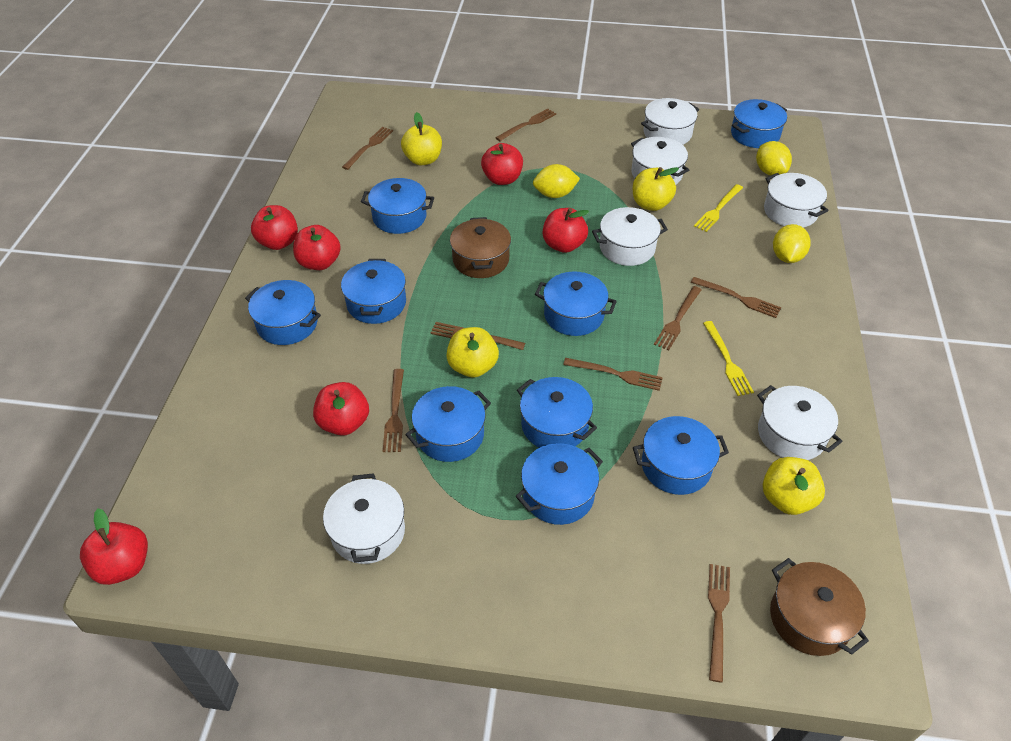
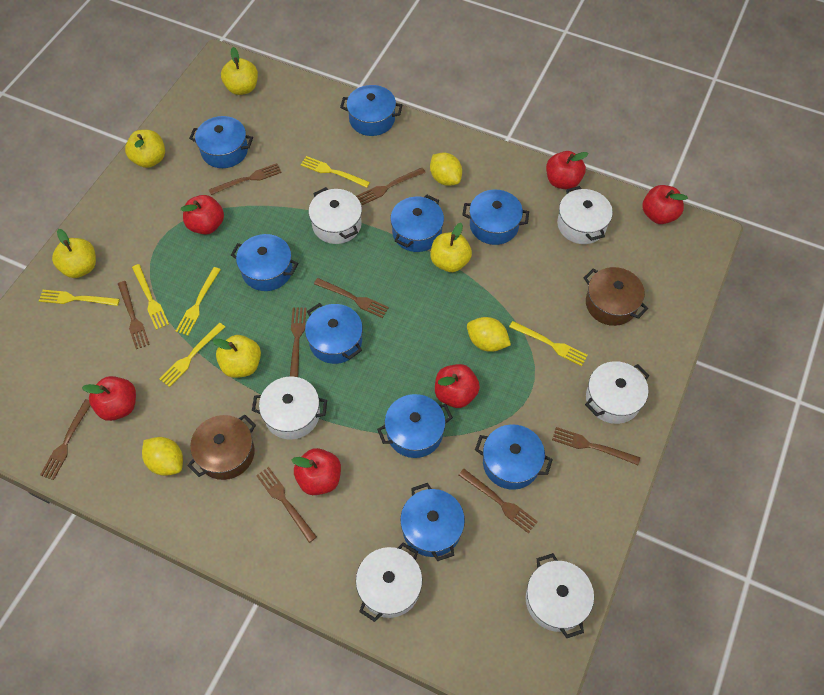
brown fork: 8 -> 9
yellow apple: 4 -> 5
yellow fork: 2 -> 6

